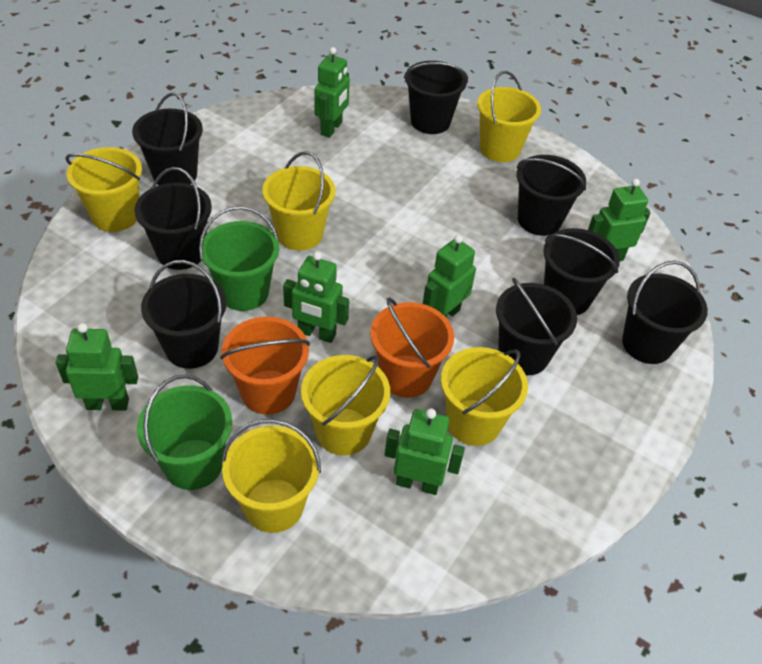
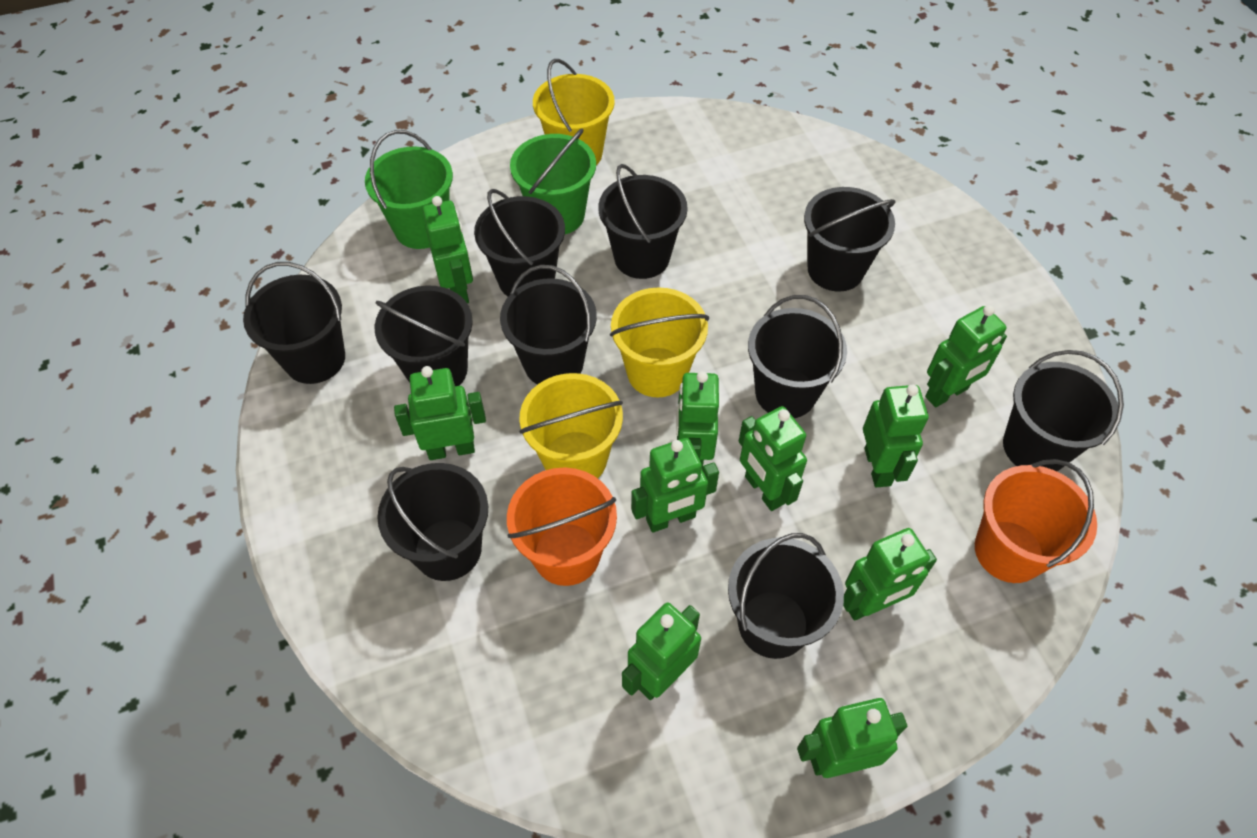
black bucket: 8 -> 10
green robot: 6 -> 10
yellow bucket: 6 -> 3

